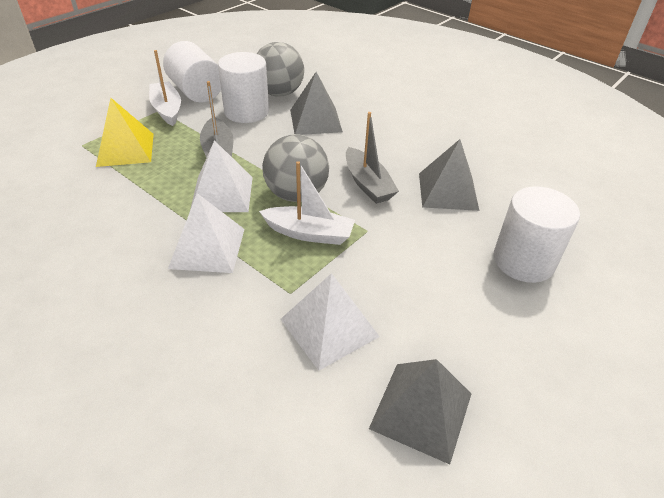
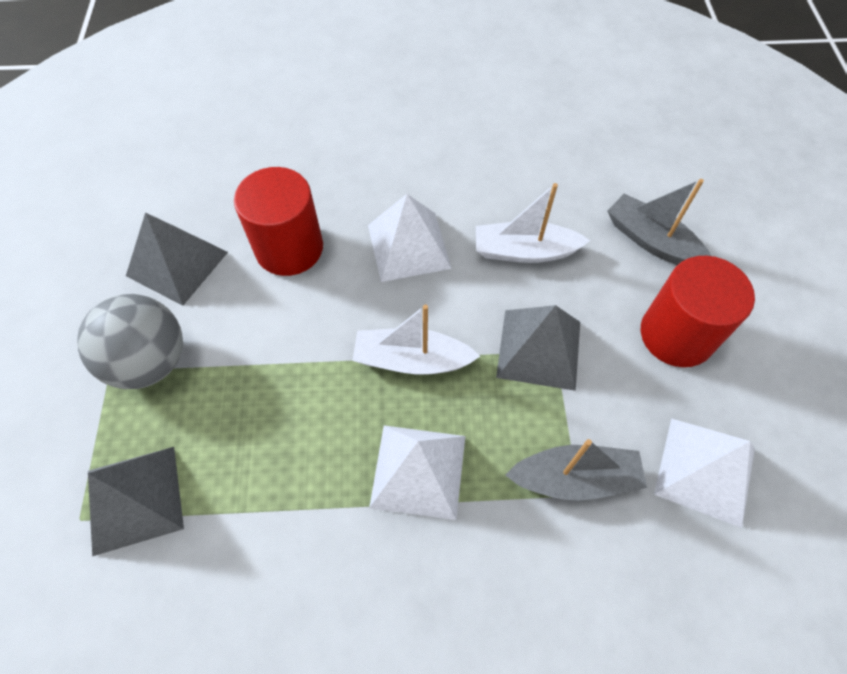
grey ball: 2 -> 1
red cylinder: 0 -> 2
white cylinder: 3 -> 0
yellow pyramid: 1 -> 0

